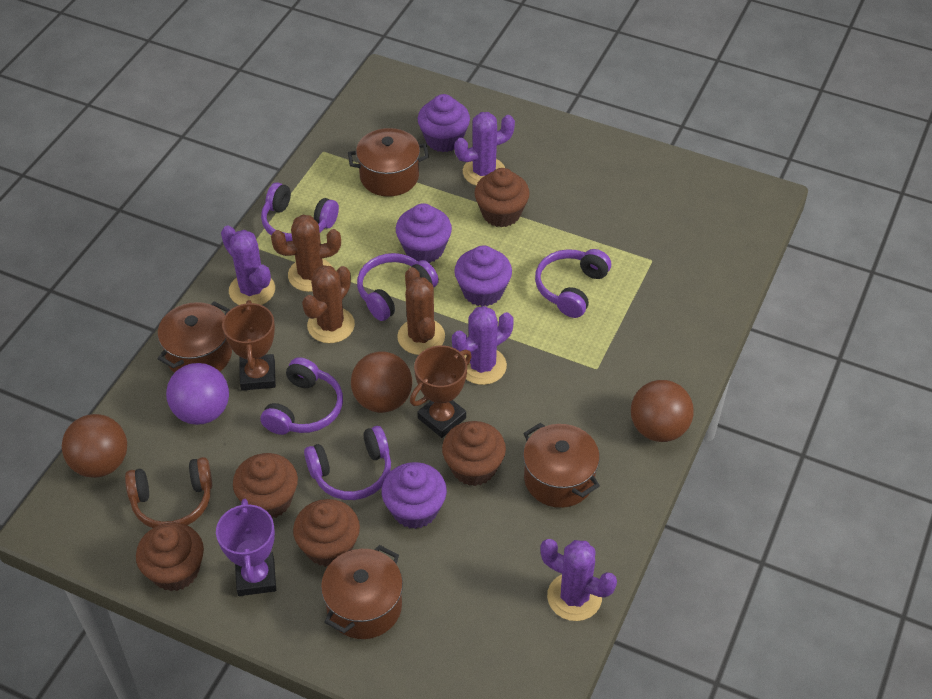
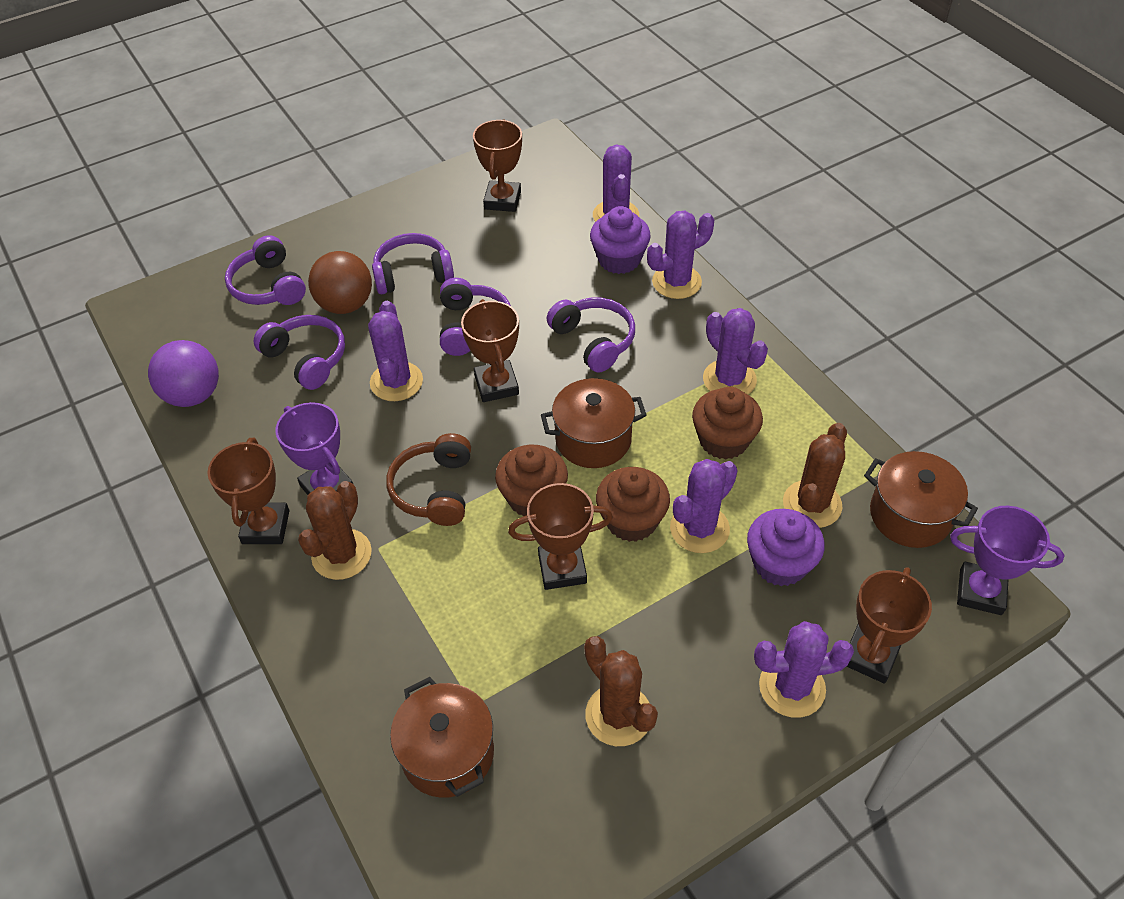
brown ball: 3 -> 1
brown cupcake: 5 -> 3
brown pot: 4 -> 3
brown trophy: 2 -> 5
purple cactus: 4 -> 6
purple cupcake: 4 -> 2
purple trophy: 1 -> 2

